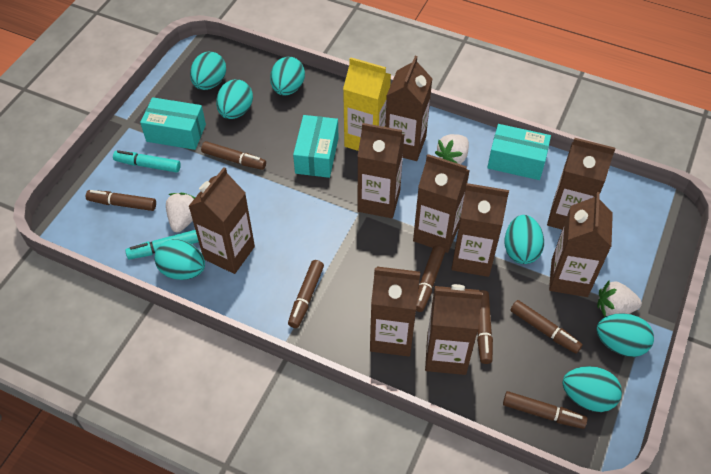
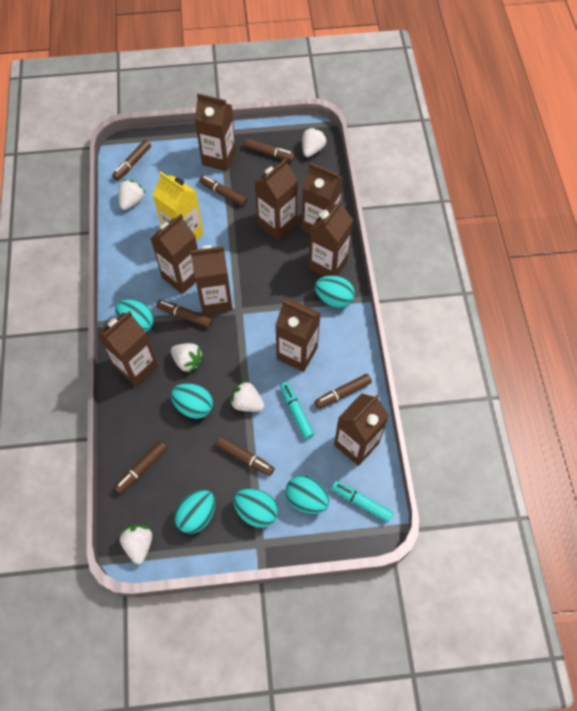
turquoise box: 3 -> 0
turquoise egg: 7 -> 6
white strawberry: 3 -> 5

